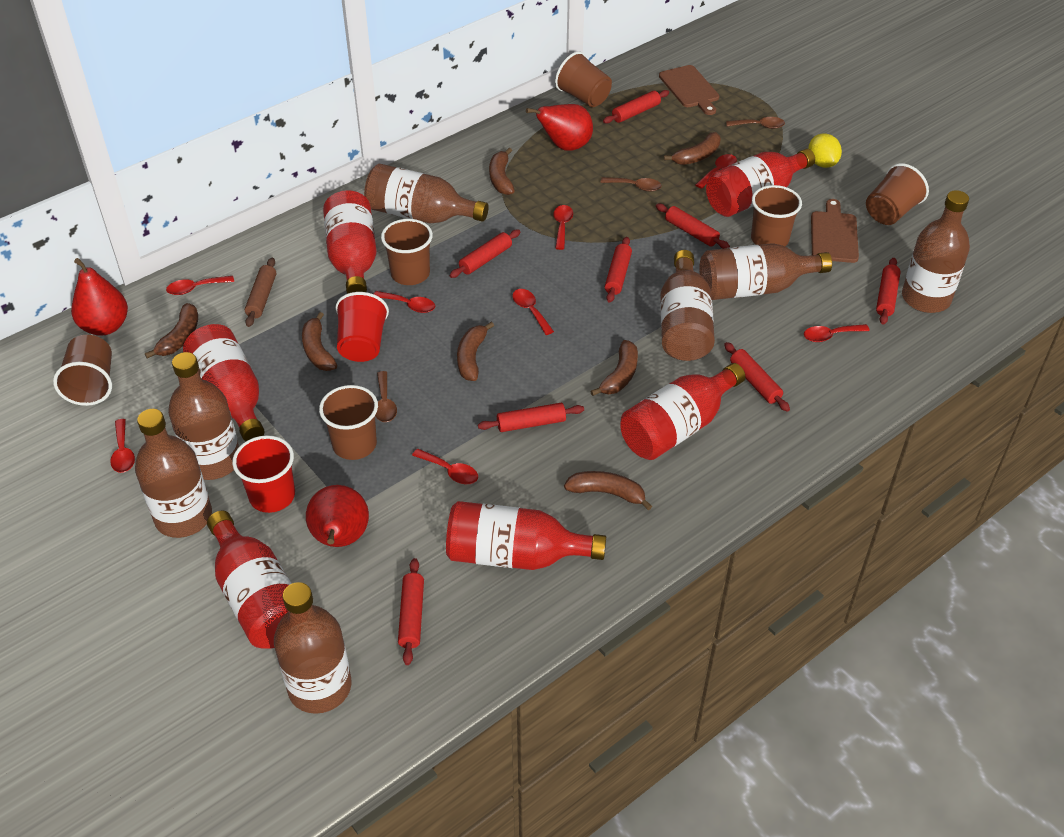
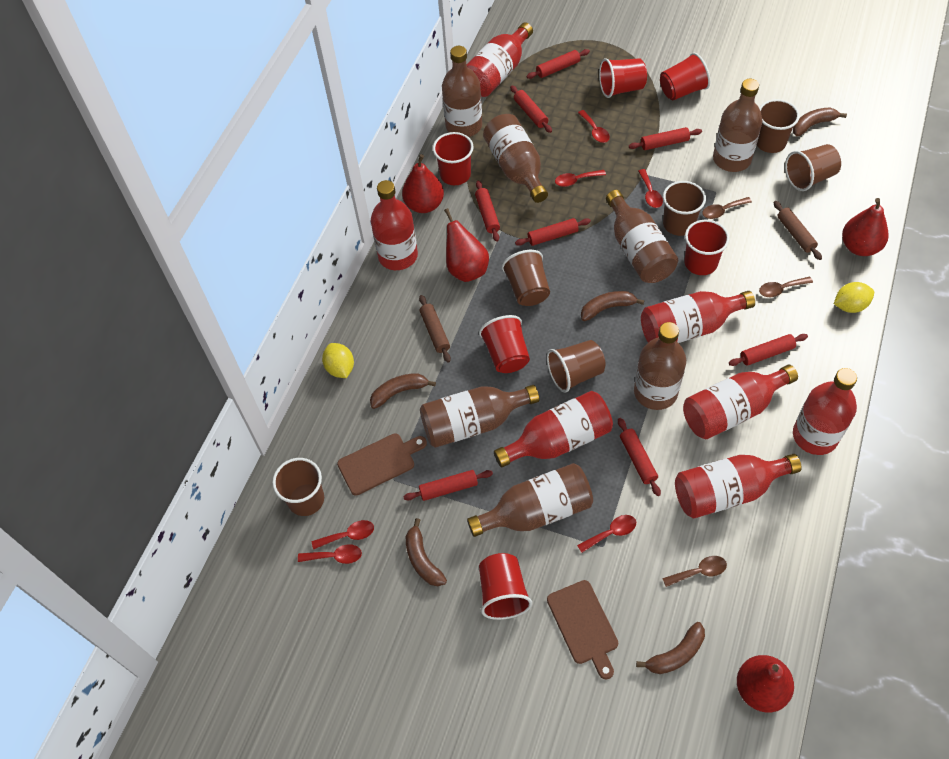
brown banana: 7 -> 5
brown rolling pin: 1 -> 2
red bottle: 6 -> 7
red cup: 2 -> 6
red pear: 3 -> 4
red spoon: 8 -> 6
yellow lemon: 1 -> 2

